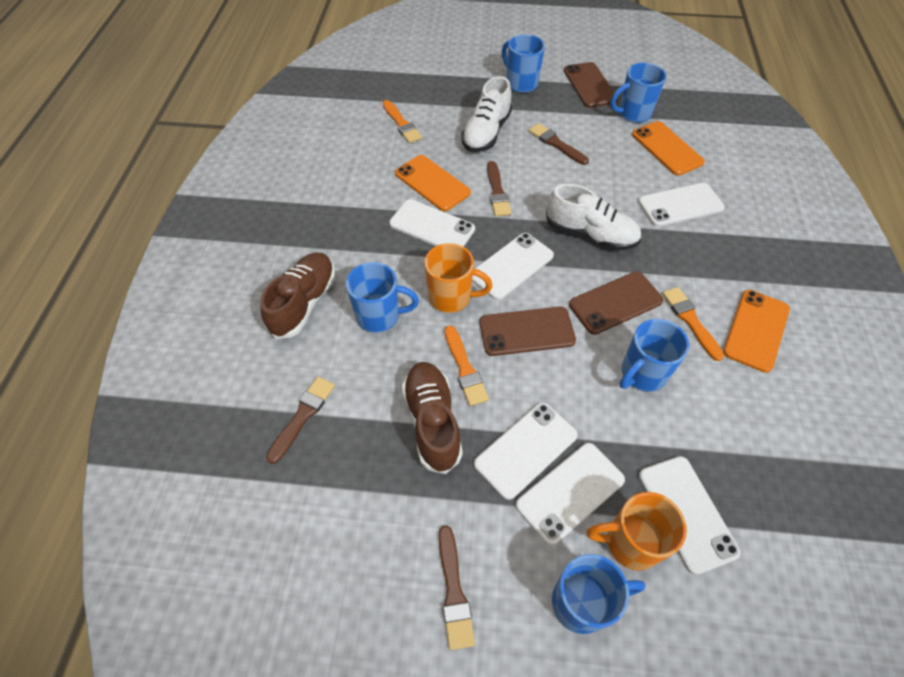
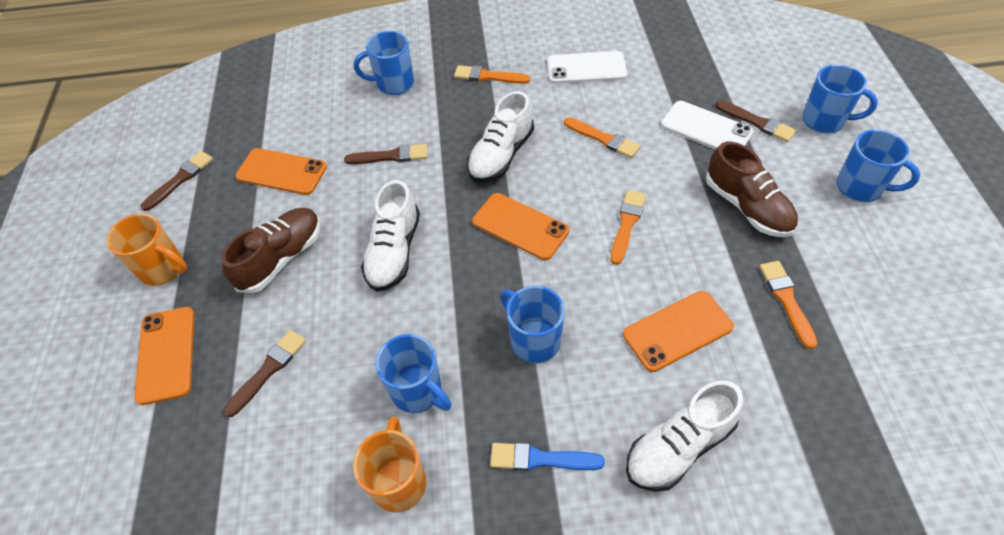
blue brush: 0 -> 1
brown phone: 3 -> 0
orange brush: 3 -> 4
orange phone: 3 -> 4
white phone: 6 -> 2
white shoe: 2 -> 3

